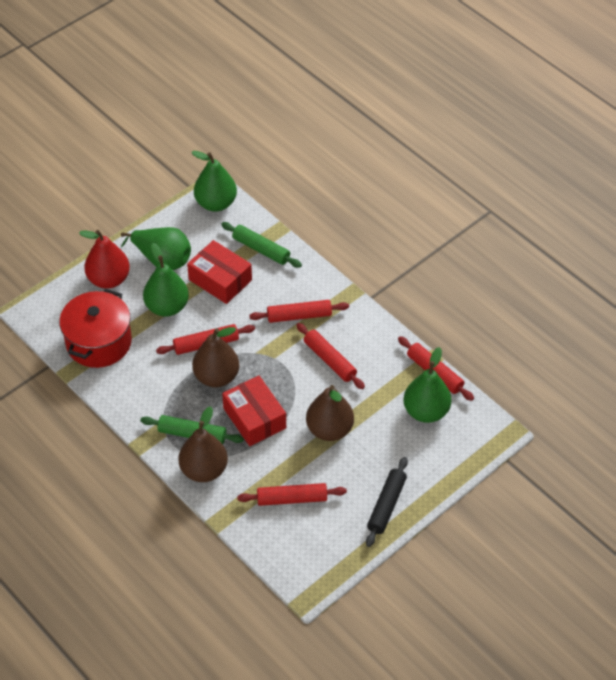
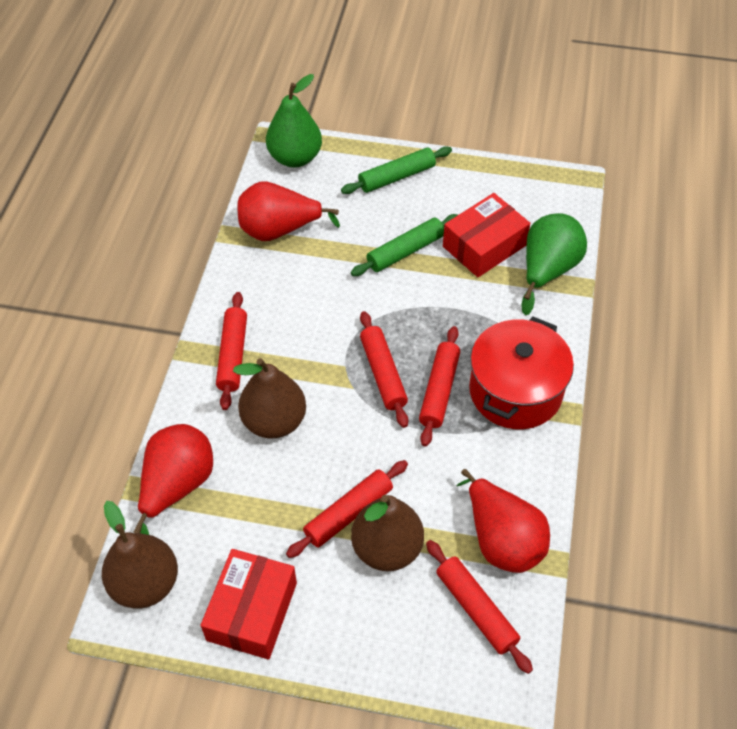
black rolling pin: 1 -> 0
green pear: 4 -> 2
red pear: 1 -> 3

